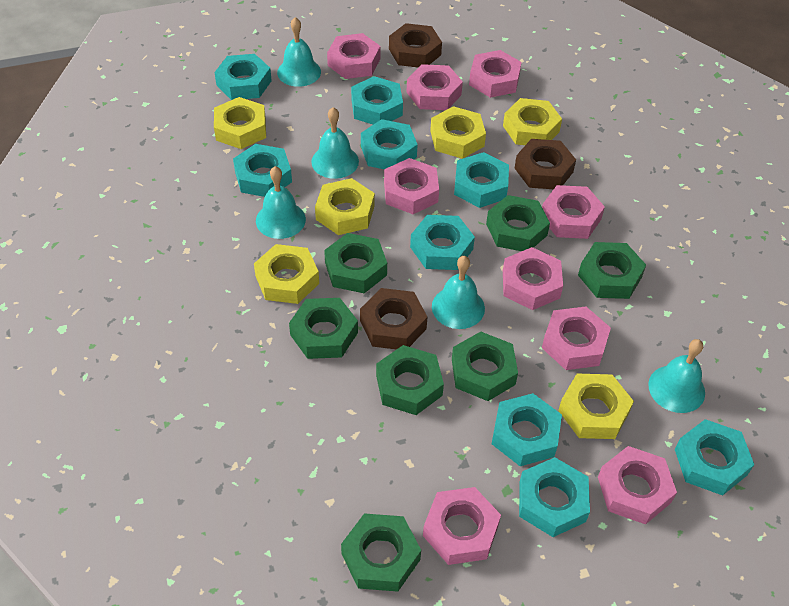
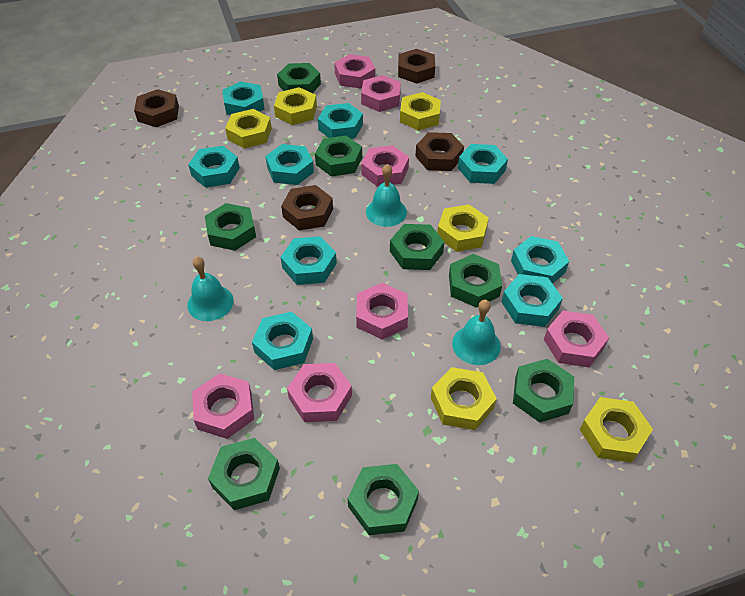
brown nut: 3 -> 4
green nut: 7 -> 8
pink nut: 9 -> 7
turquoise bell: 5 -> 3

